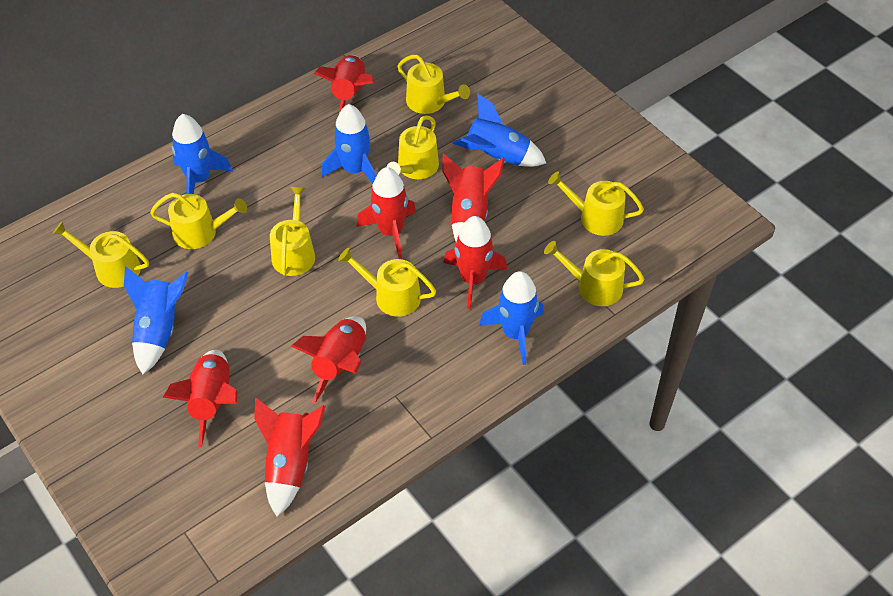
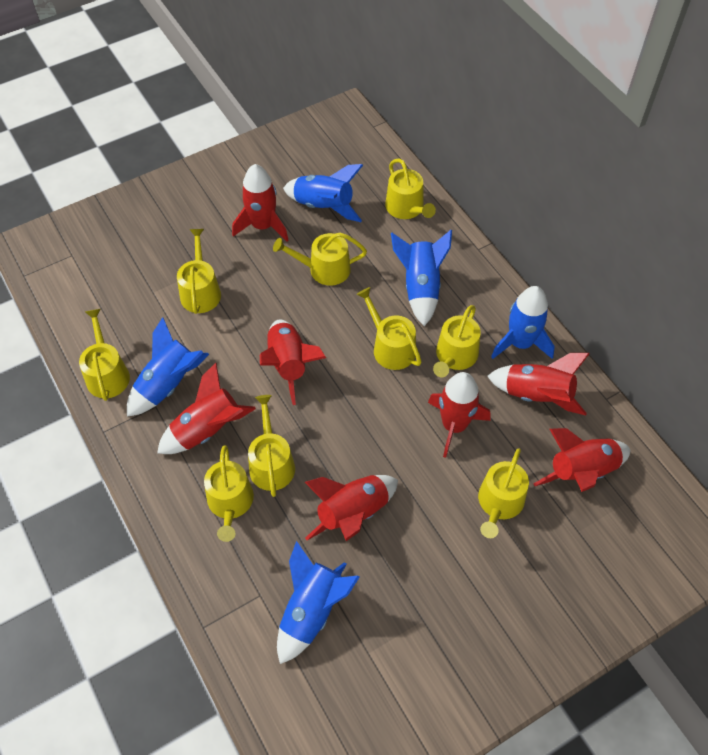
yellow watering can: 8 -> 9

